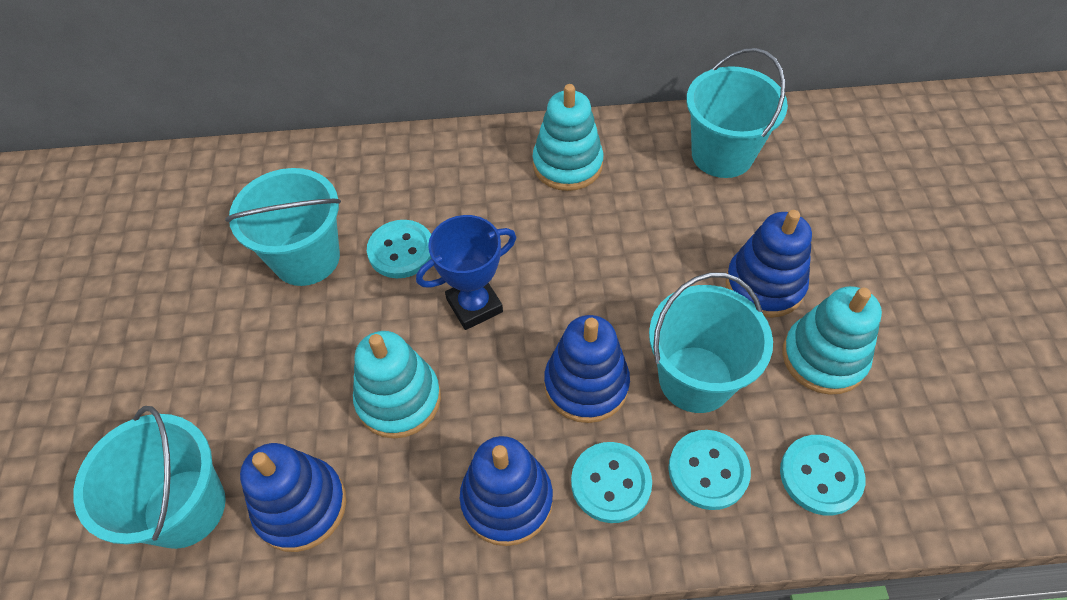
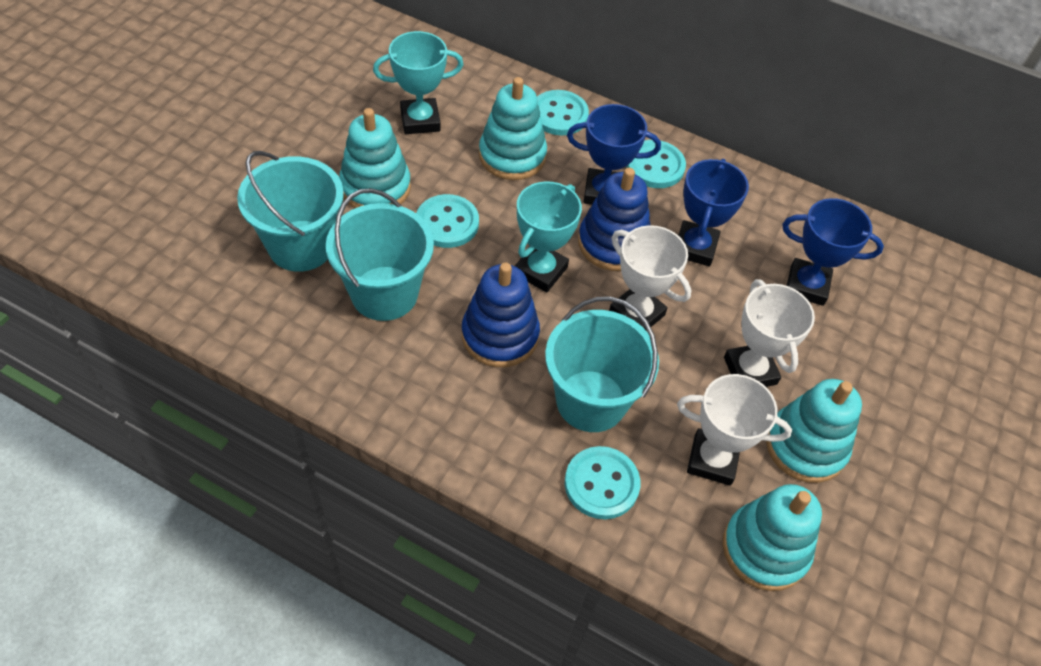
blue stacking toy: 4 -> 2
blue trophy: 1 -> 3
turquoise bucket: 4 -> 3
turquoise stacking toy: 3 -> 4
turquoise trophy: 0 -> 2
white trophy: 0 -> 3

